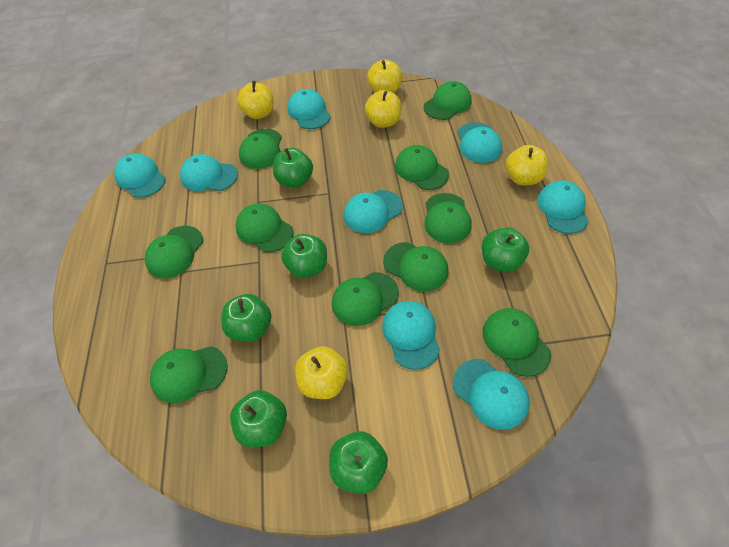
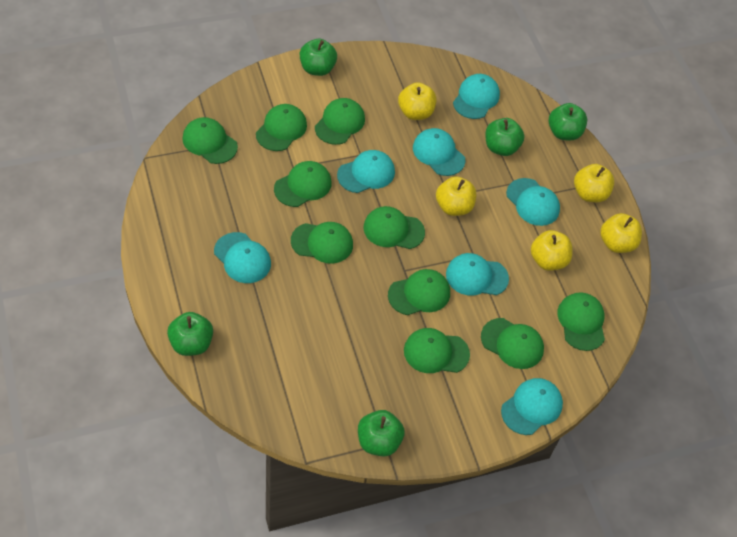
green apple: 6 -> 5
turquoise cap: 8 -> 7

